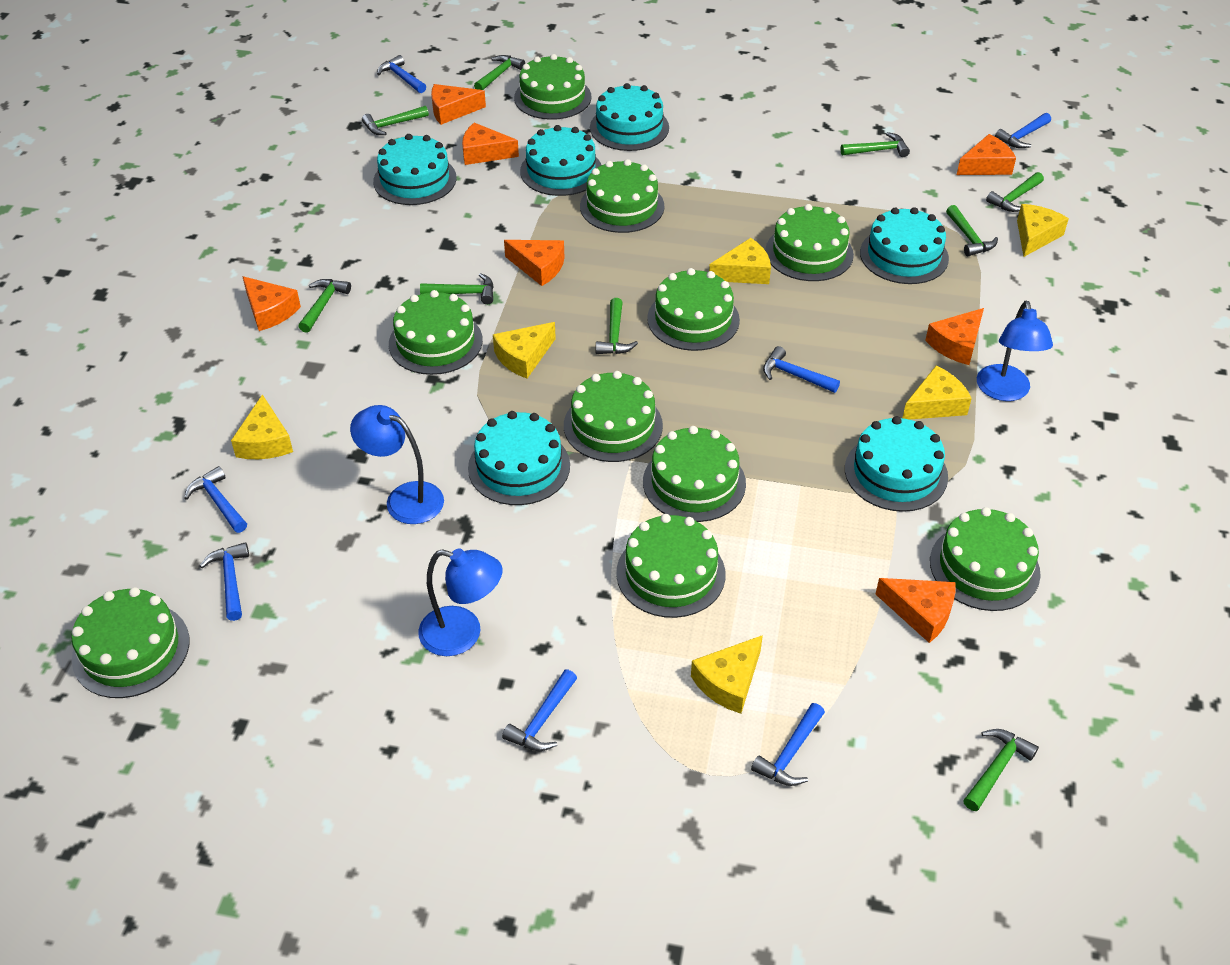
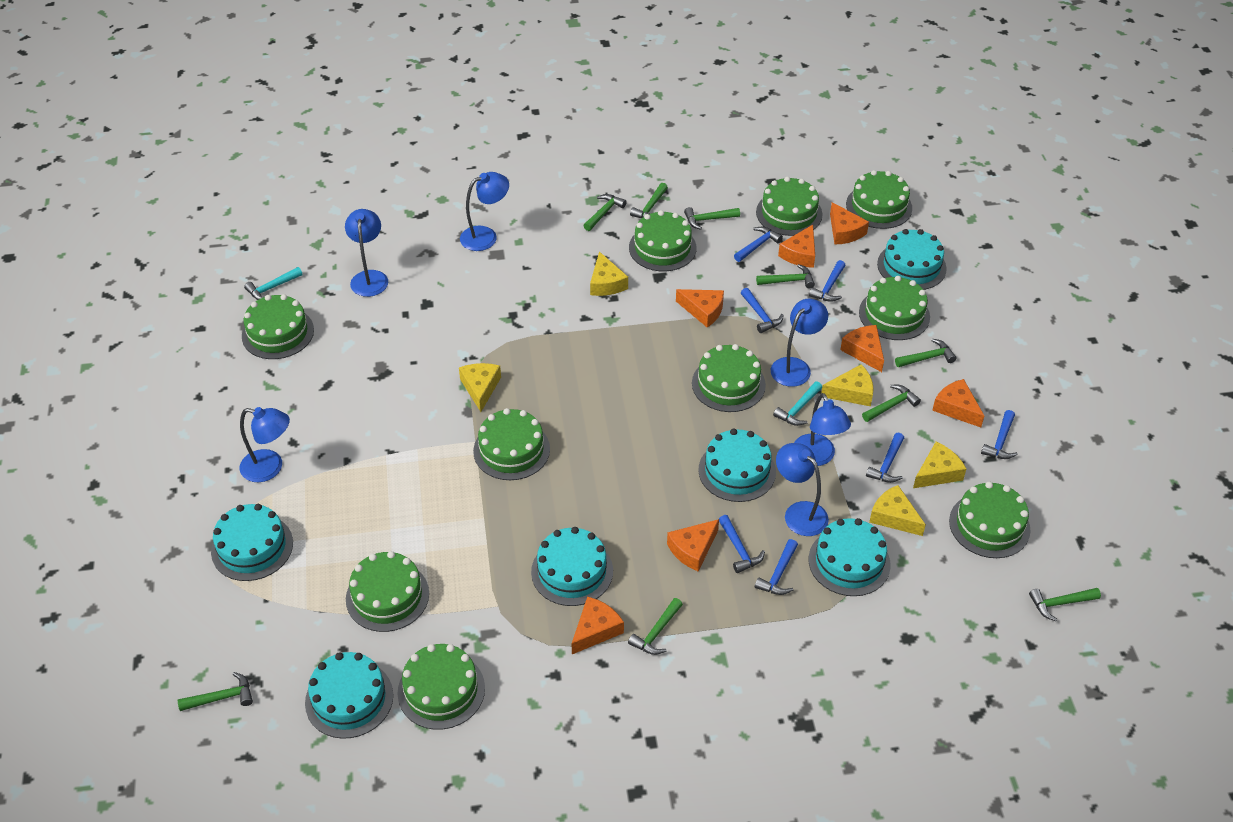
blue lamp: 3 -> 6
turquoise hammer: 0 -> 2
yellow cheese: 6 -> 5

